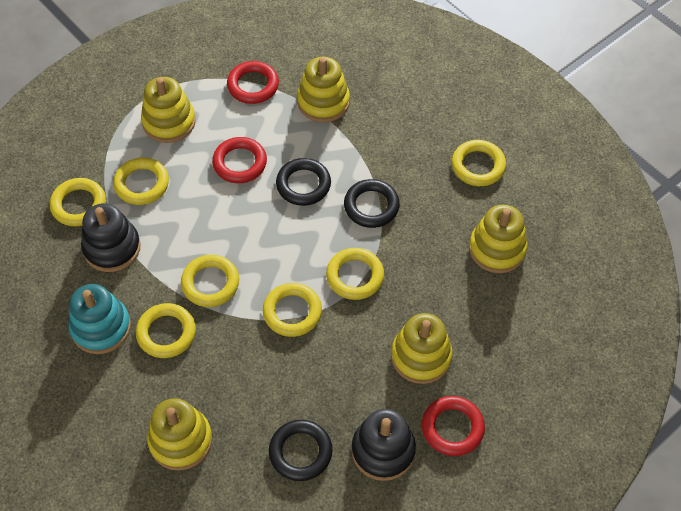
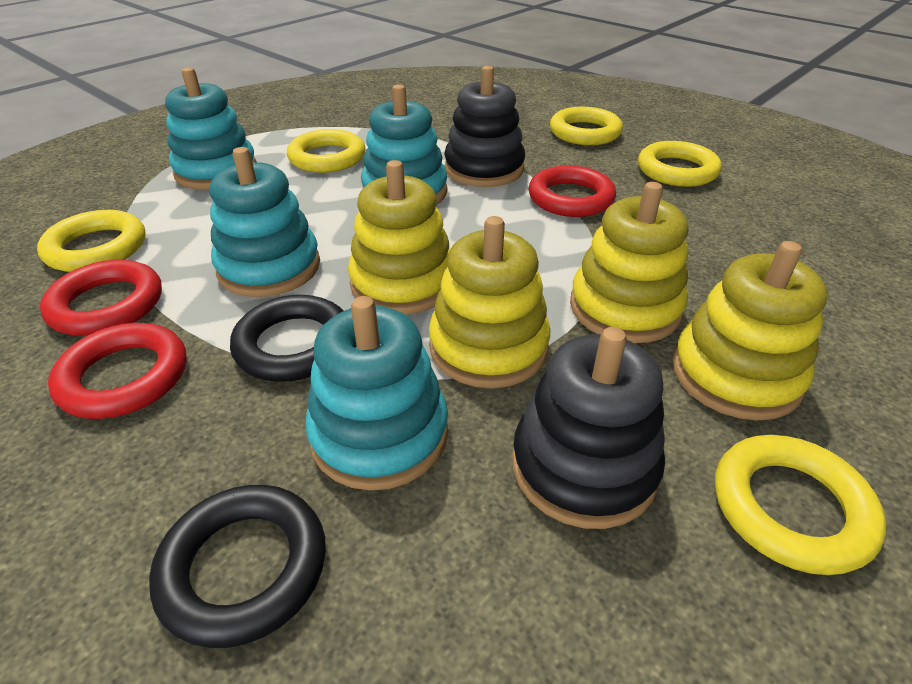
black ring: 3 -> 2
turquoise stacking toy: 1 -> 4
yellow ring: 7 -> 5
yellow stacking toy: 5 -> 4

